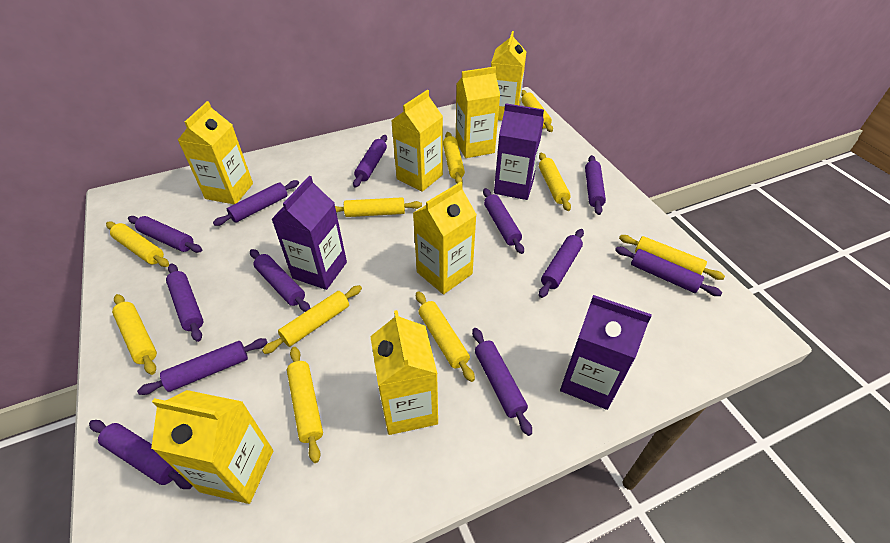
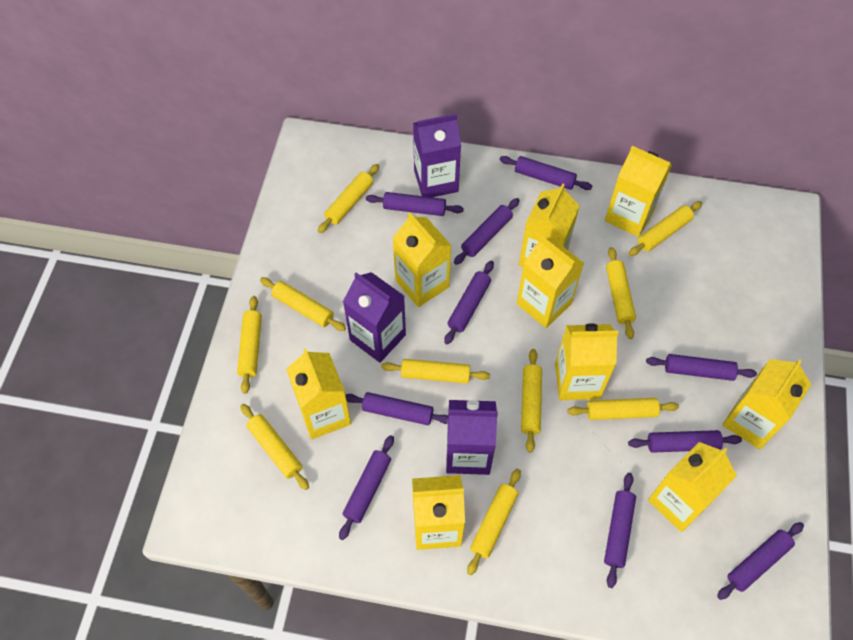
purple rolling pin: 12 -> 10
yellow carton: 7 -> 9

